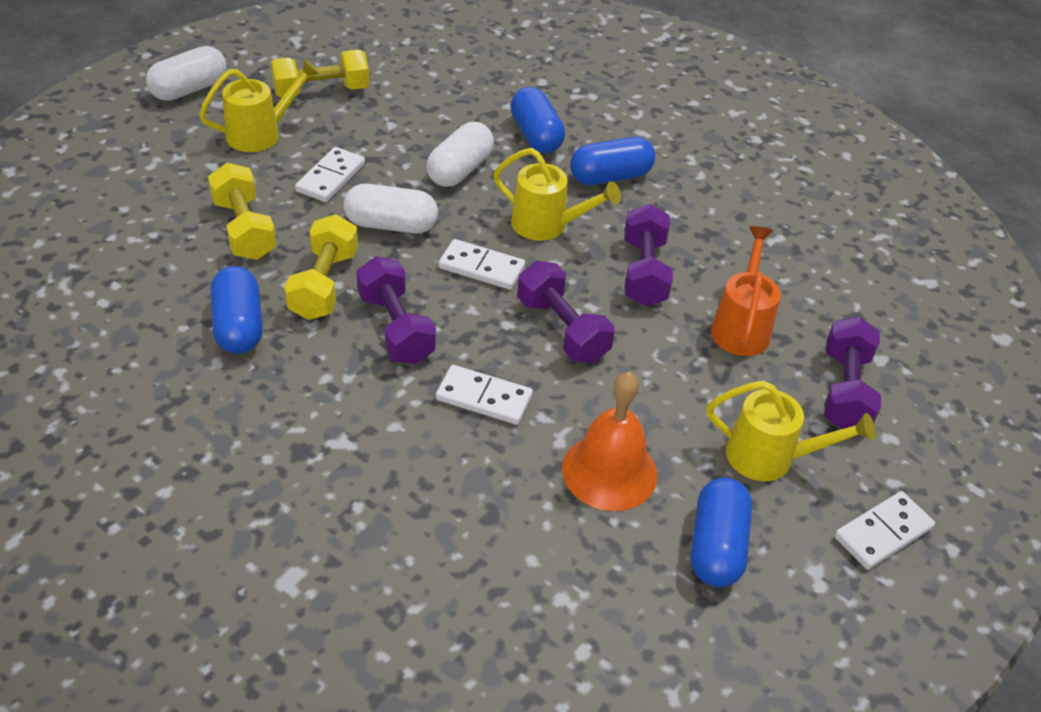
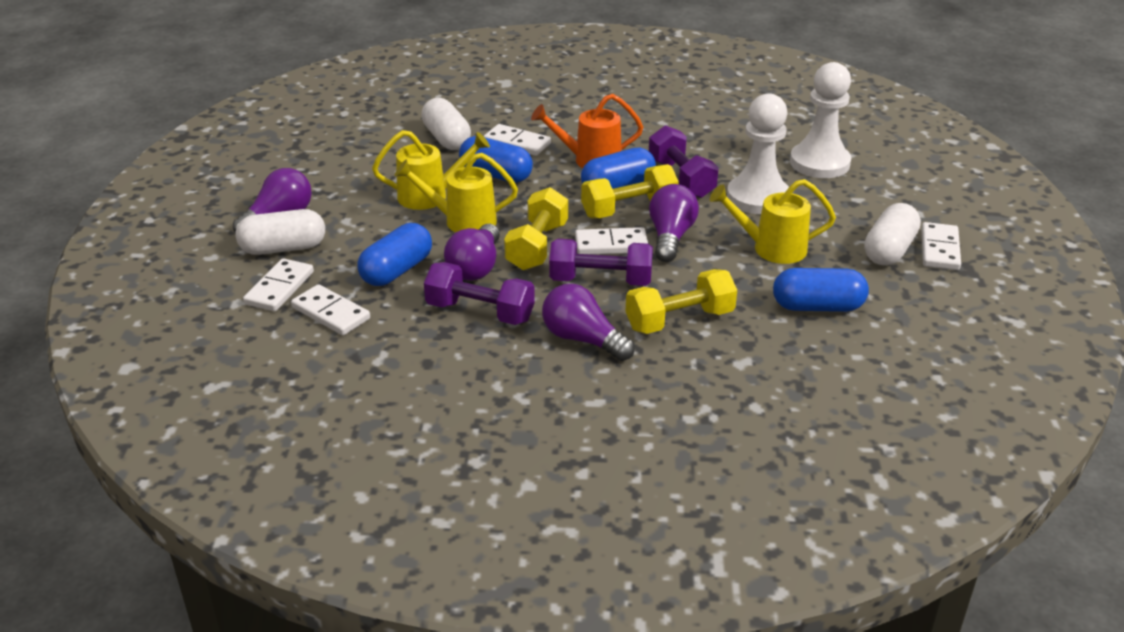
orange bell: 1 -> 0
purple dumbbell: 4 -> 3
purple light bulb: 0 -> 4
white domino: 4 -> 5
white pawn: 0 -> 2

